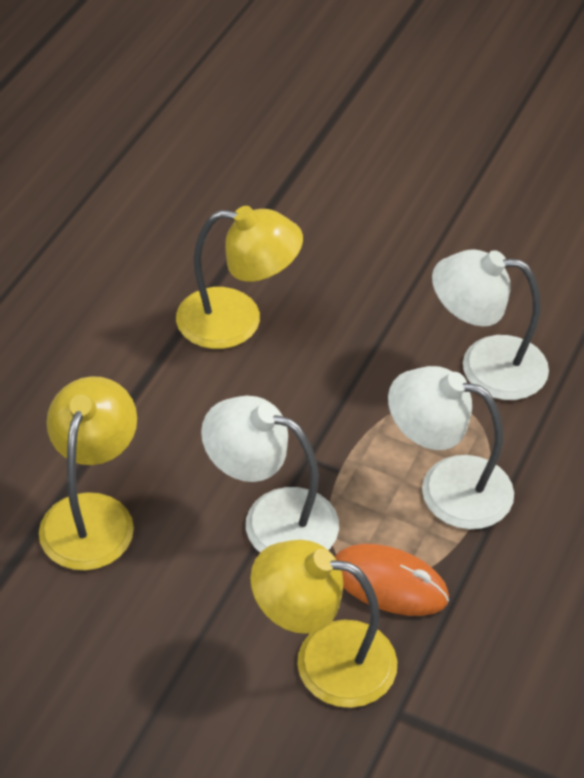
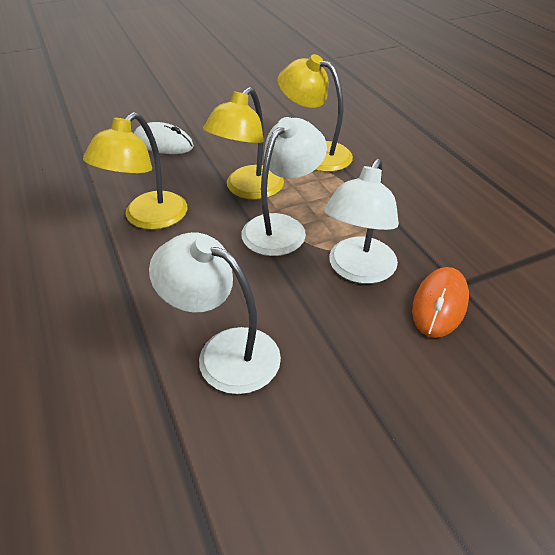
white mouse: 0 -> 1

